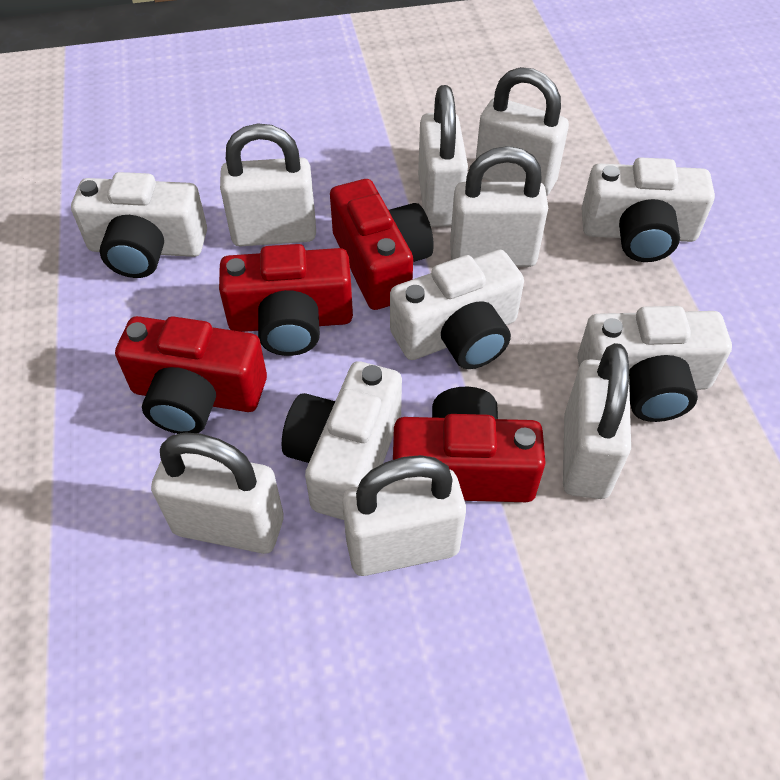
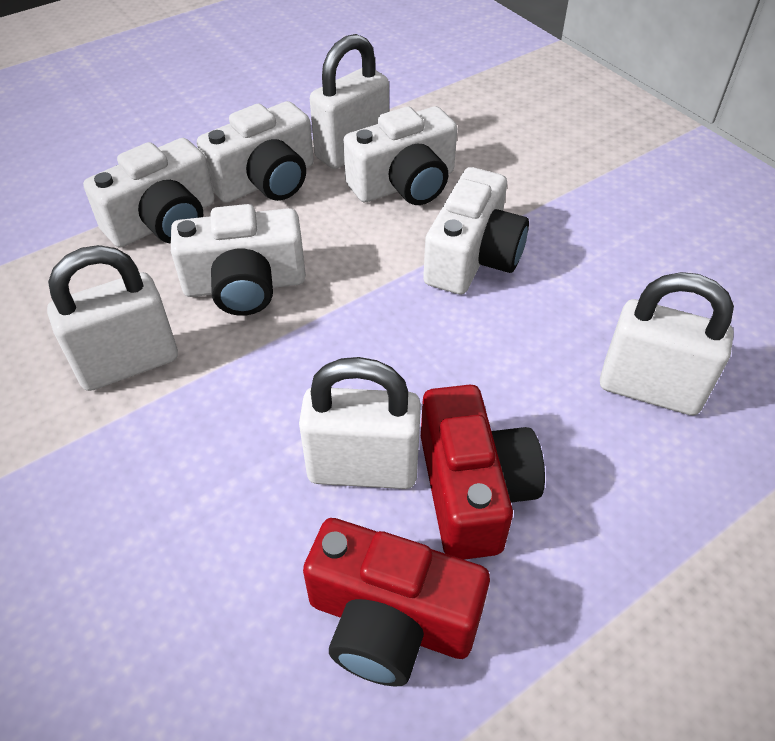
red camera: 4 -> 2
white padlock: 7 -> 4

